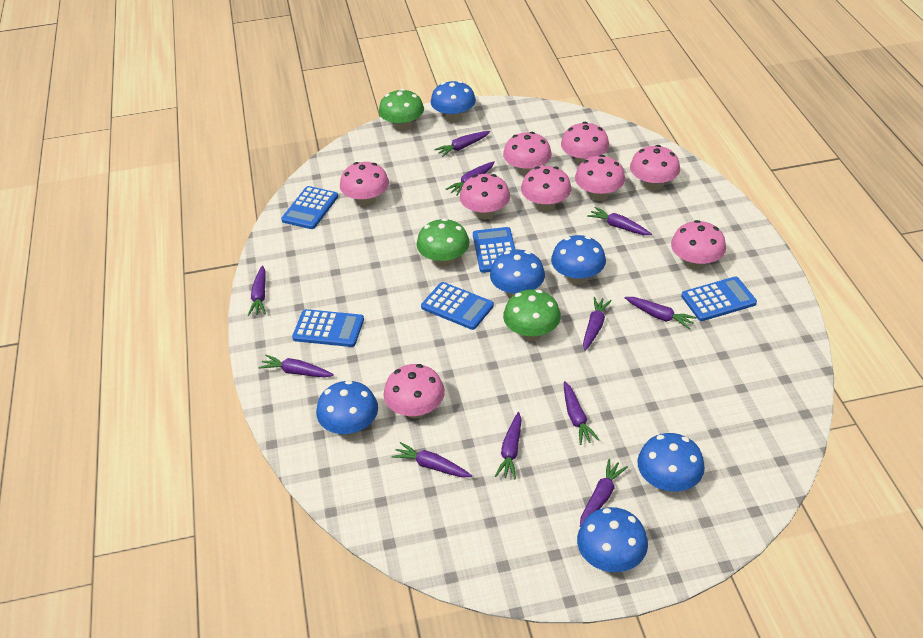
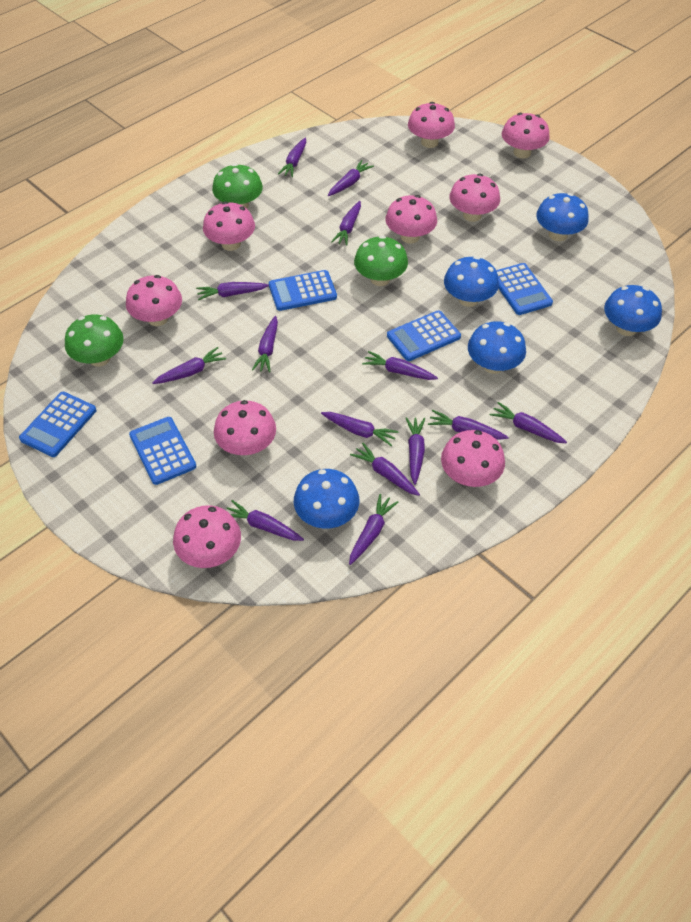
blue mushroom: 6 -> 5
purple carrot: 11 -> 14

